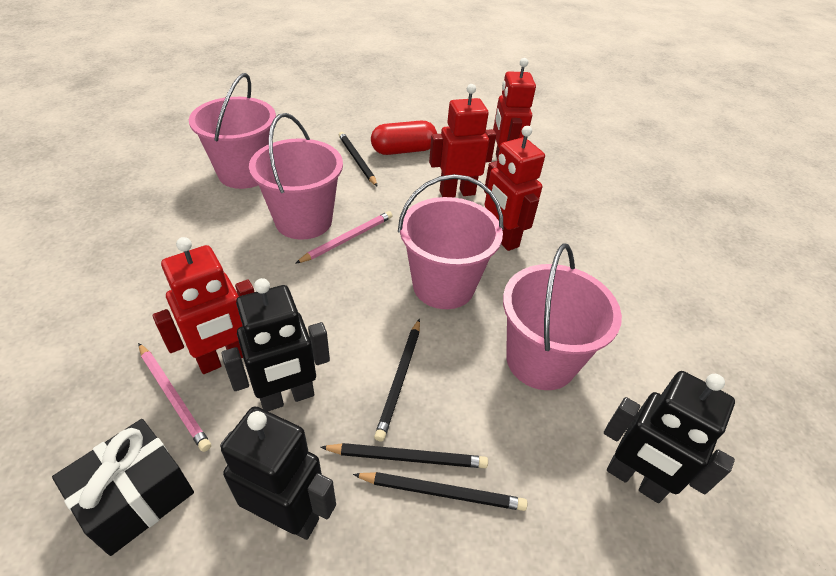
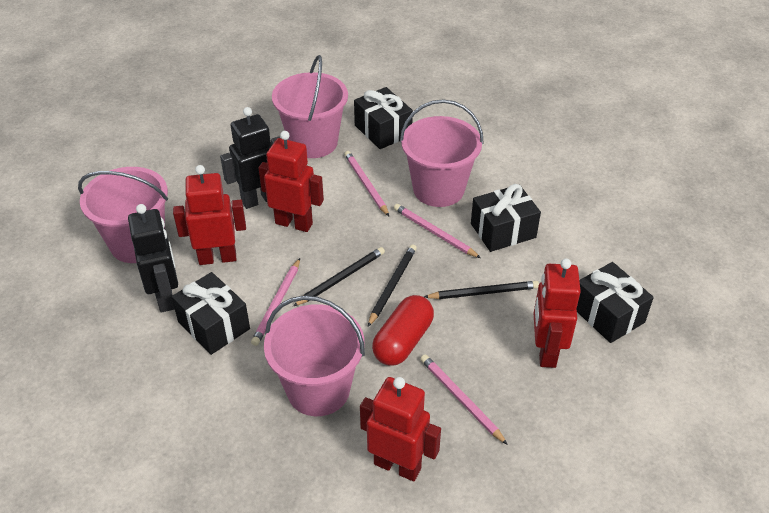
black gift: 1 -> 4
black pencil: 4 -> 3
black robot: 3 -> 2
pink pencil: 2 -> 4

